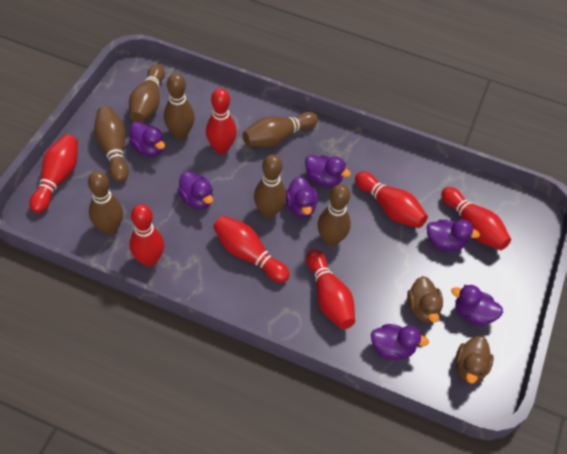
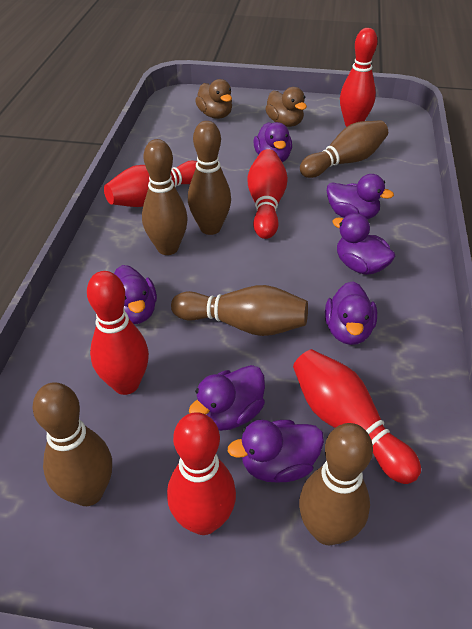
brown bowling pin: 7 -> 6
red bowling pin: 7 -> 6

